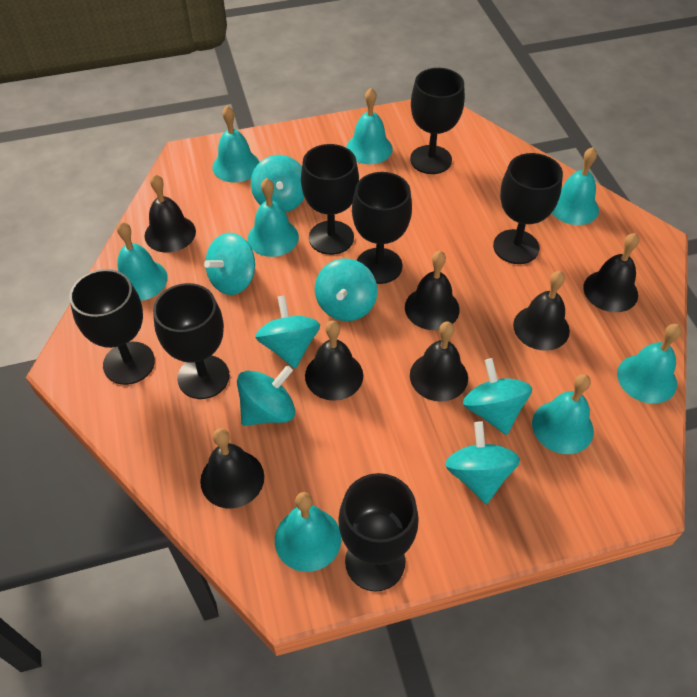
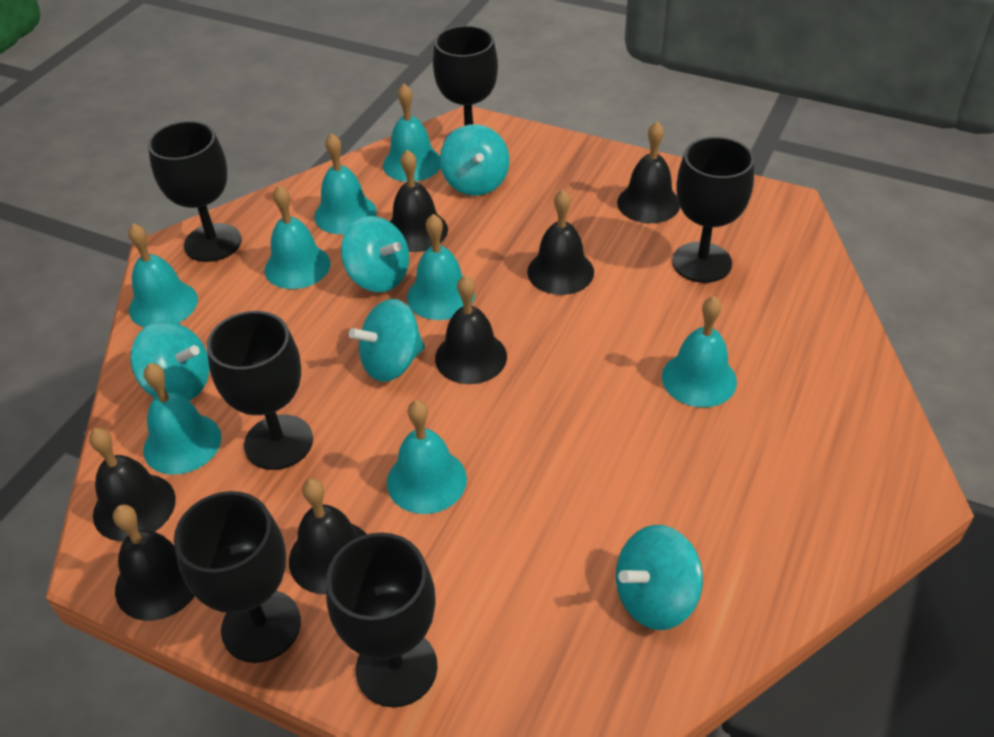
black goblet: 7 -> 6
turquoise spinning top: 7 -> 5

